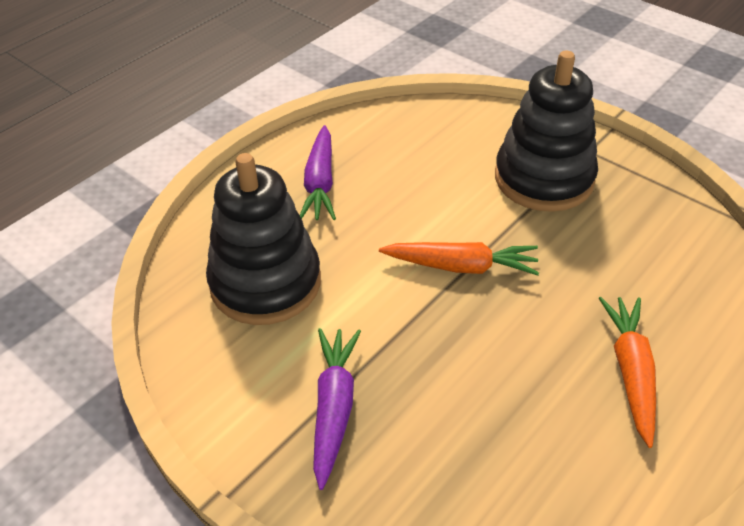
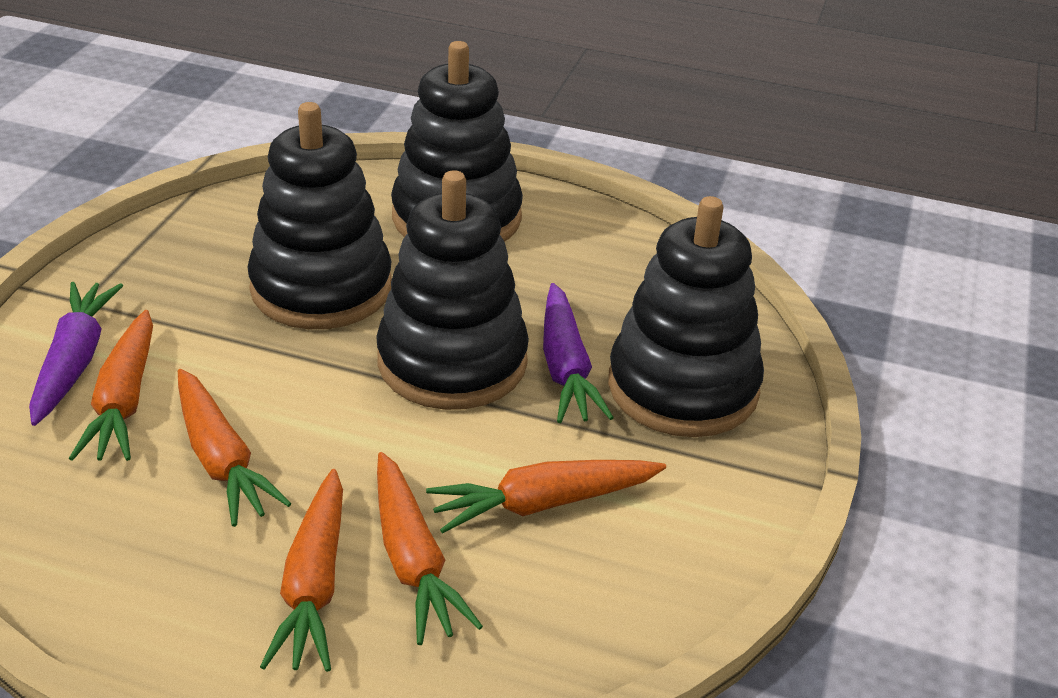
black stacking toy: 2 -> 4
orange carrot: 2 -> 5

